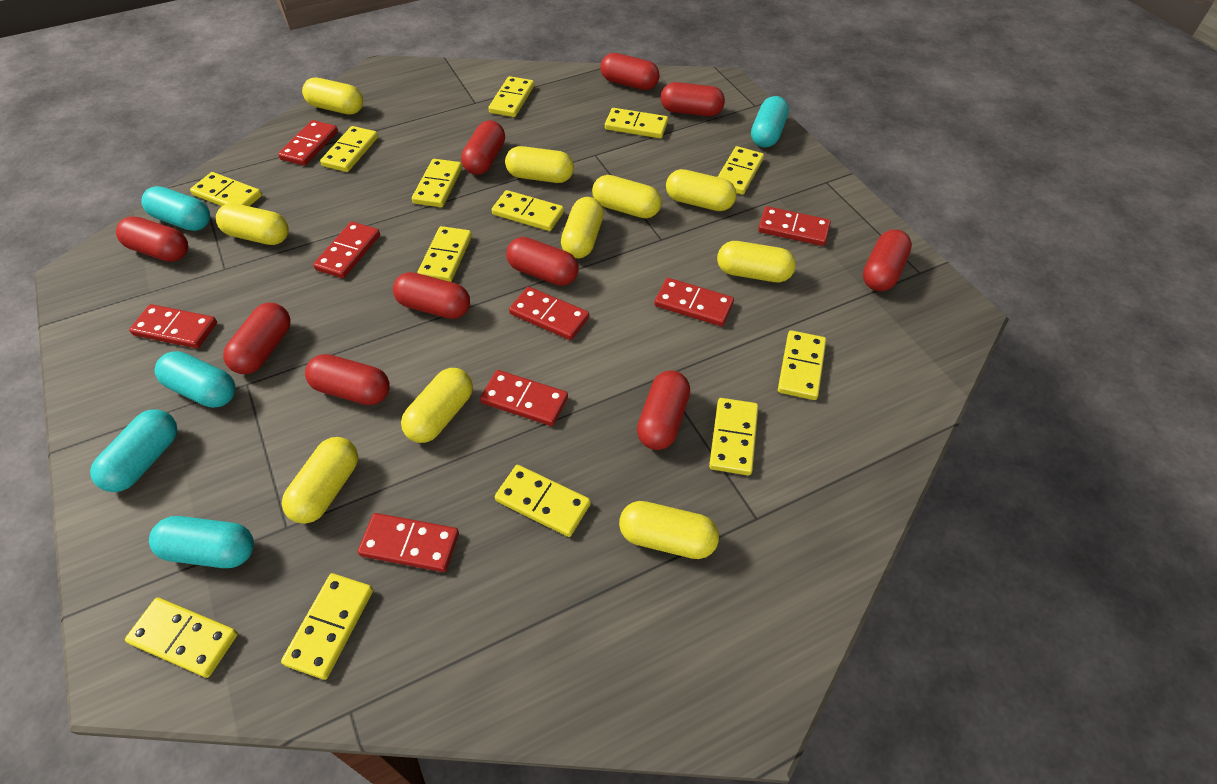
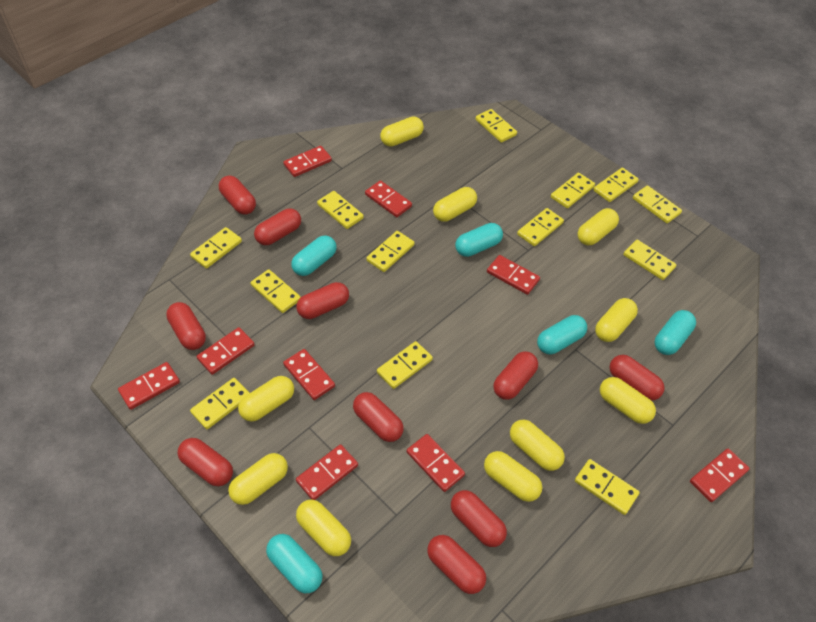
red domino: 8 -> 9

